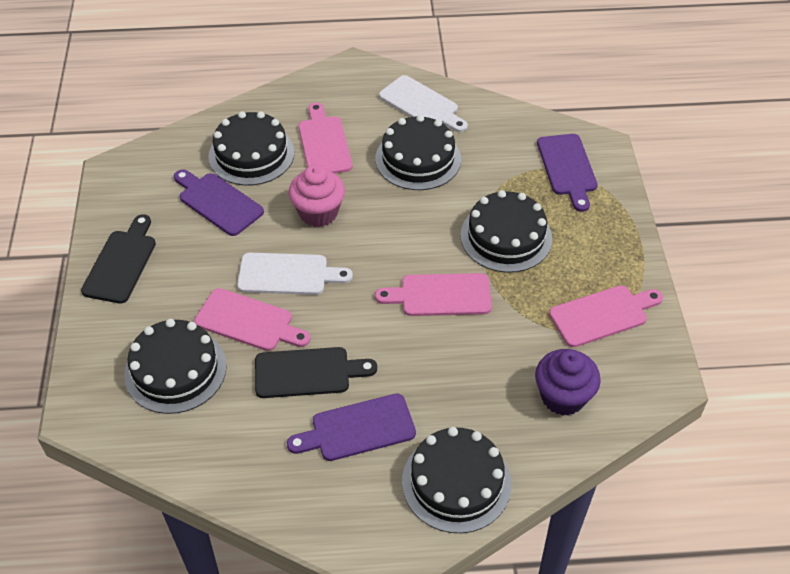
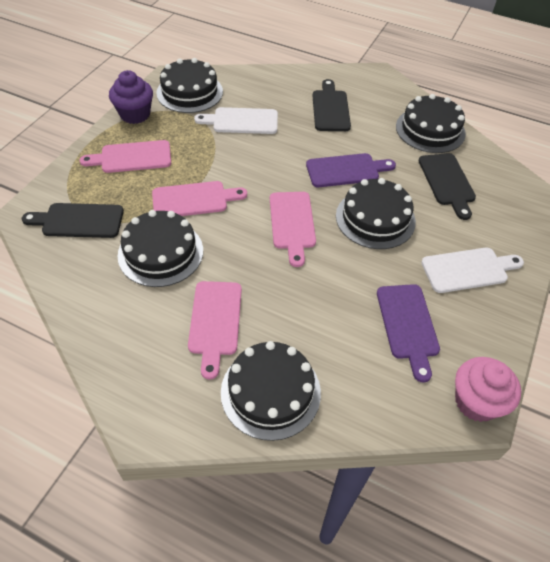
black cutting board: 2 -> 3
purple cutting board: 3 -> 2

